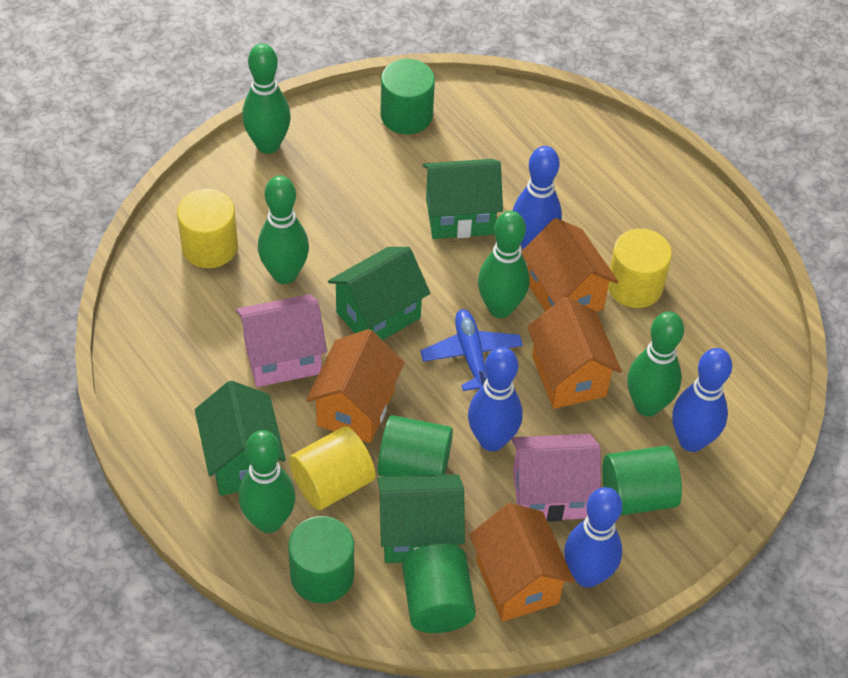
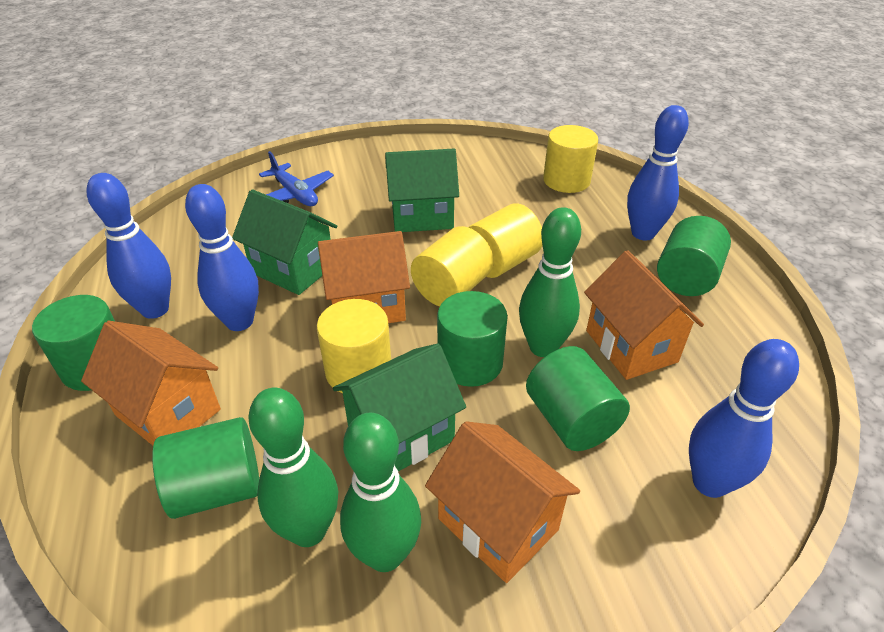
green bowling pin: 5 -> 3
green house: 4 -> 3
pink house: 2 -> 0
yellow cylinder: 3 -> 4

